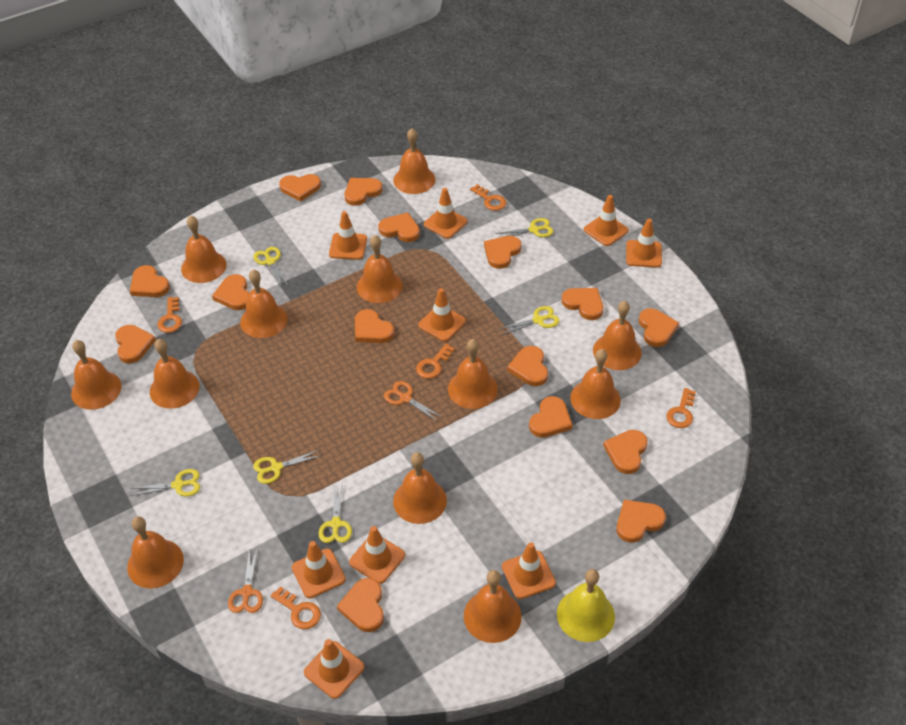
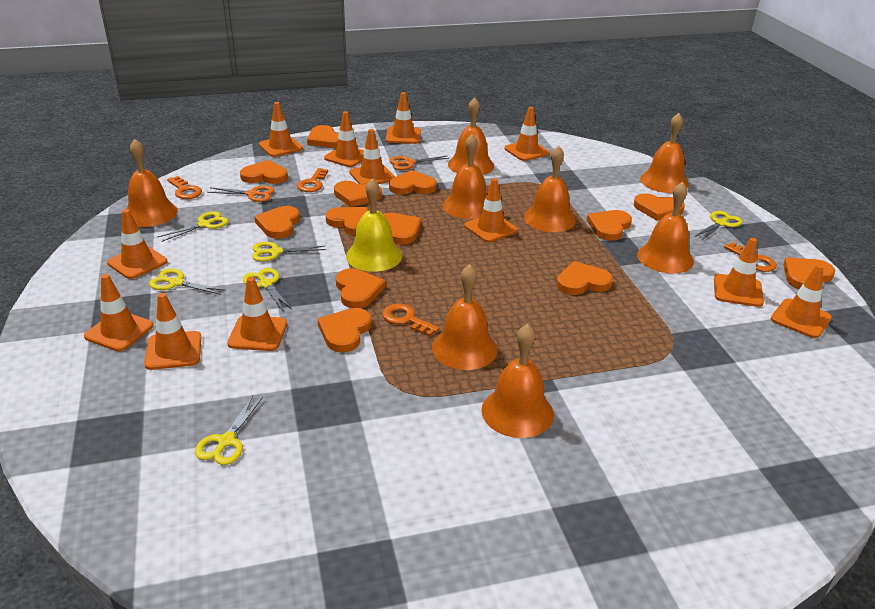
orange bell: 12 -> 8
orange heart: 15 -> 13
orange key: 5 -> 4
orange traffic cone: 9 -> 12

